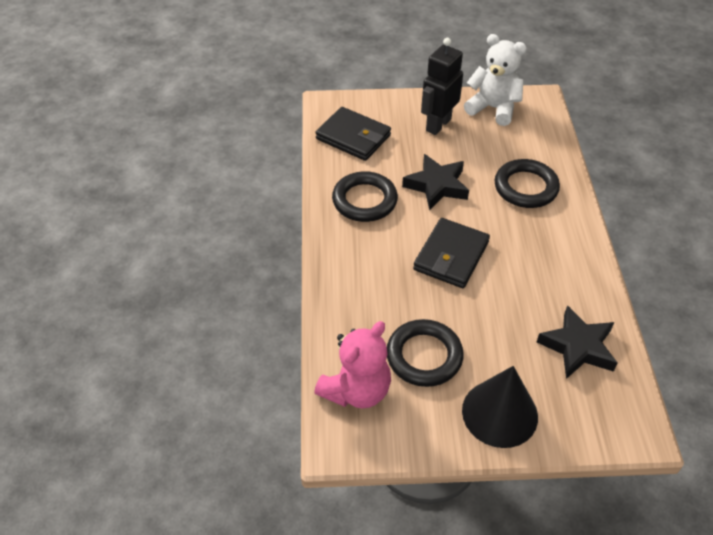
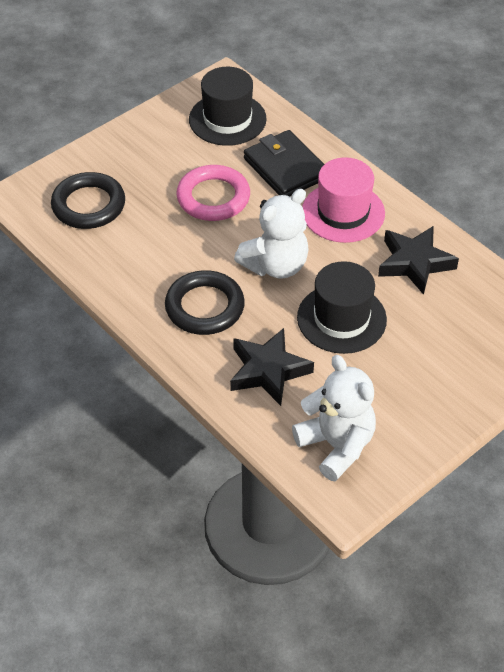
black cone: 1 -> 0
black hat: 0 -> 2
black ring: 3 -> 2
black robot: 1 -> 0
black wallet: 2 -> 1
pink hat: 0 -> 1
pink ring: 0 -> 1
pink teddy bear: 1 -> 0
white teddy bear: 1 -> 2

